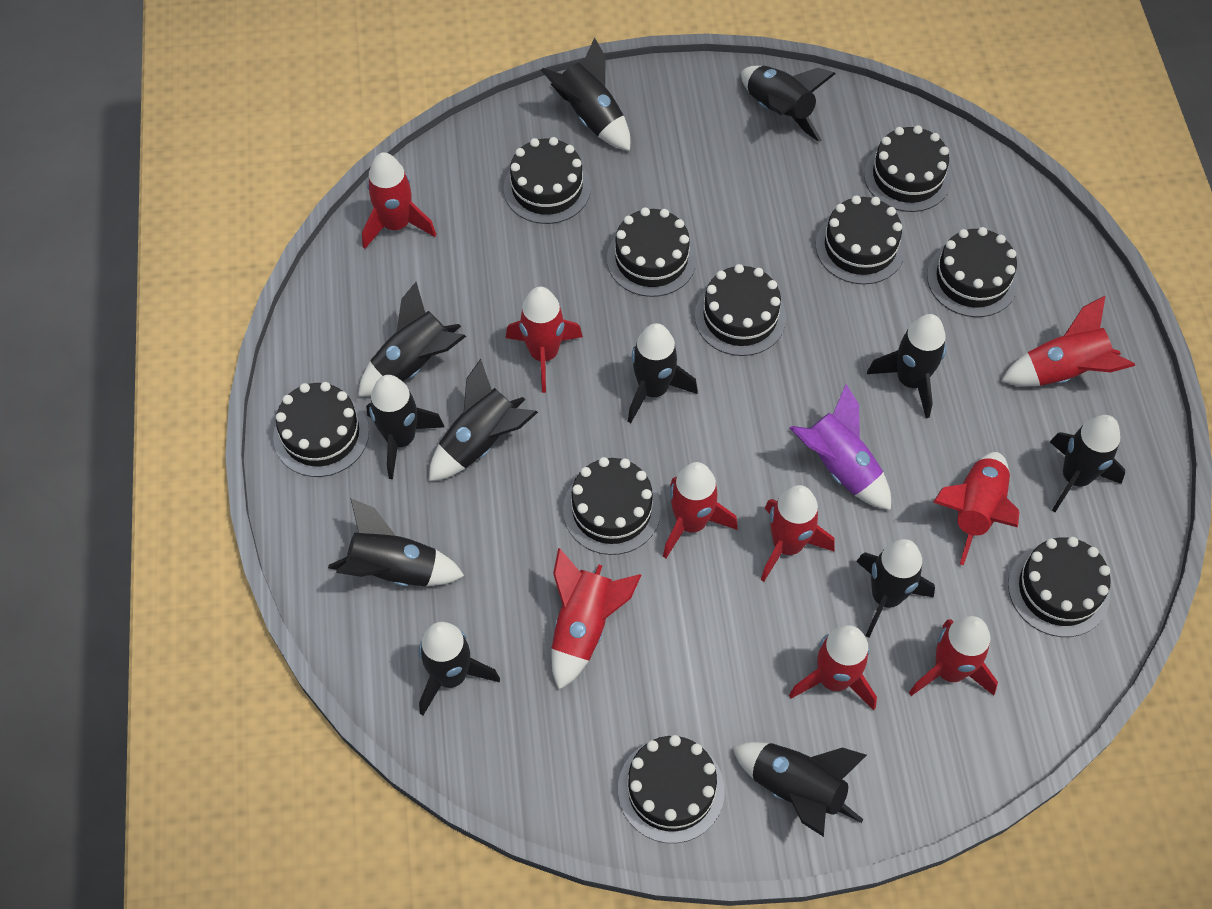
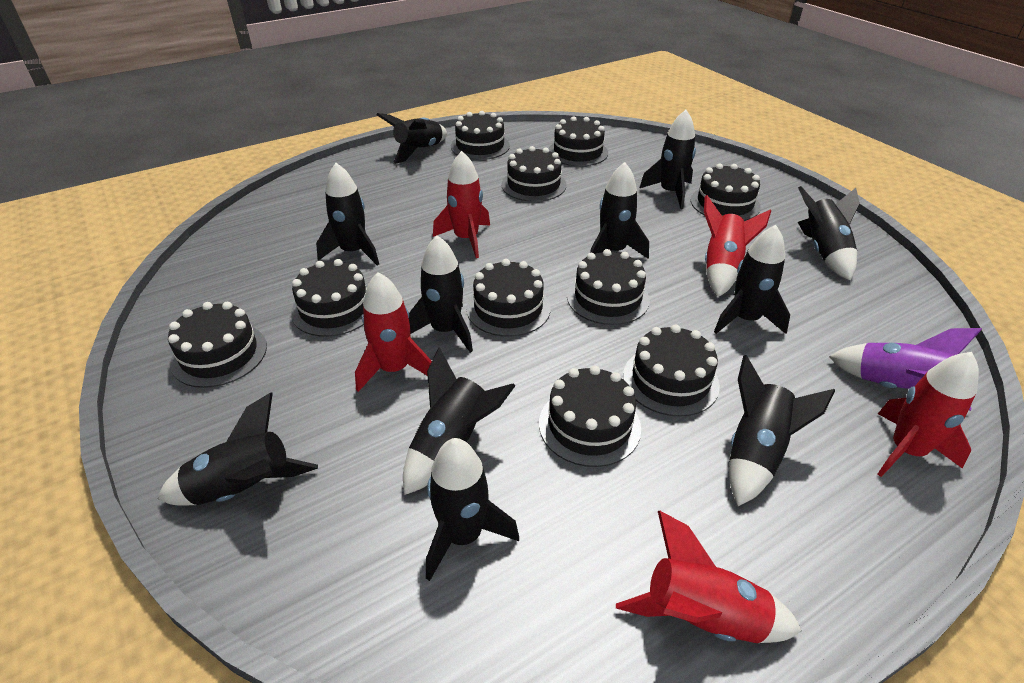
black rocket: 12 -> 11
red rocket: 9 -> 5

